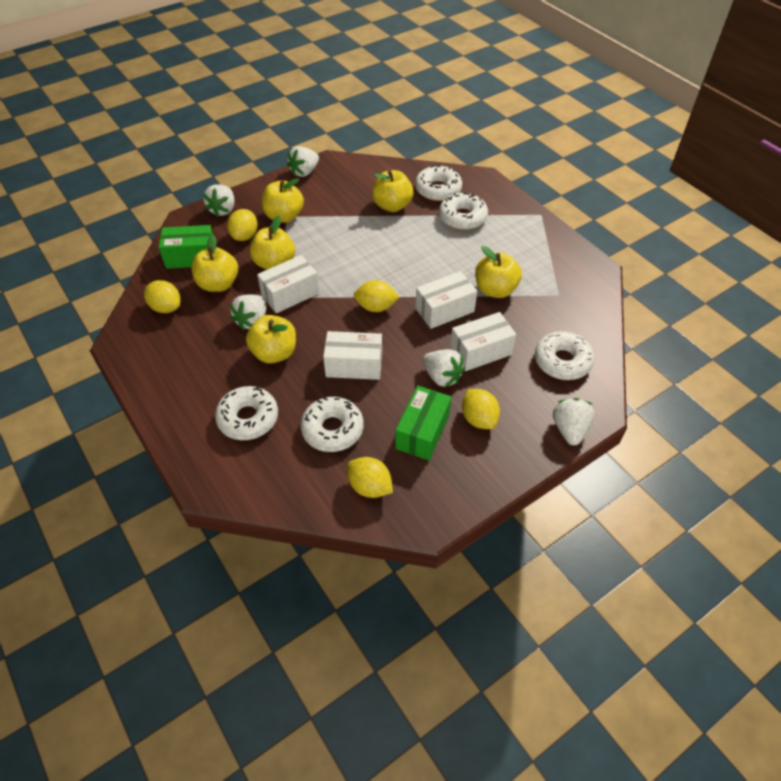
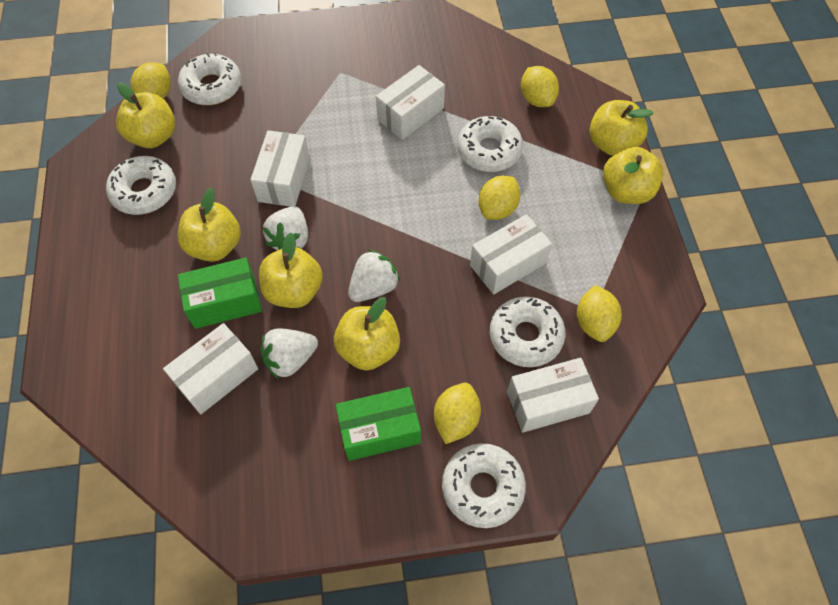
white box: 4 -> 5
white strawberry: 5 -> 3

